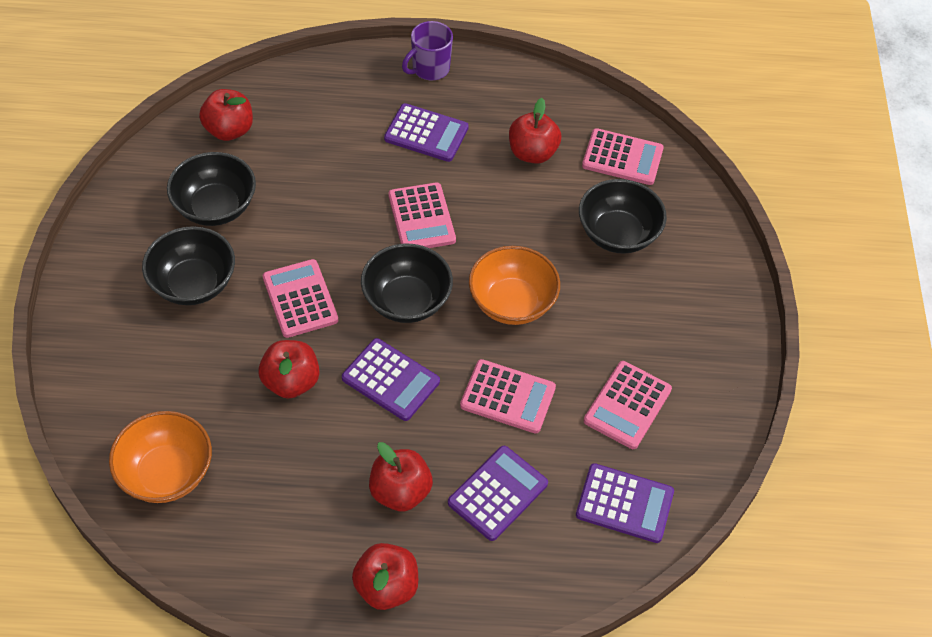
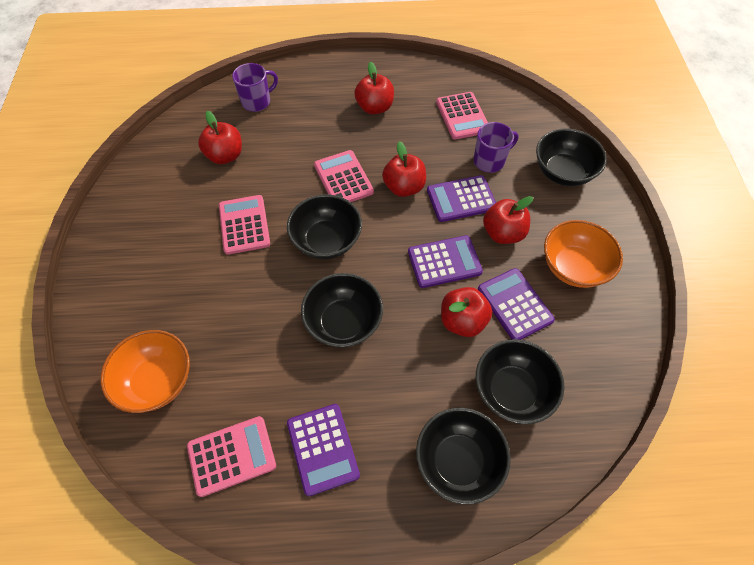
black bowl: 4 -> 5
pink calculator: 5 -> 4
purple mug: 1 -> 2

